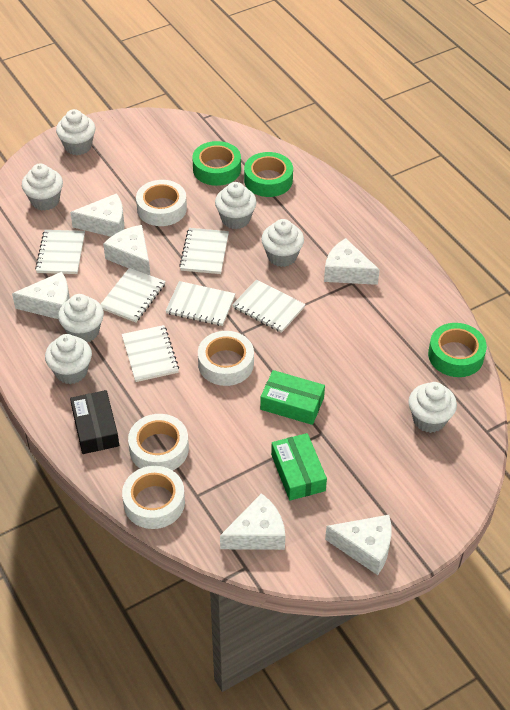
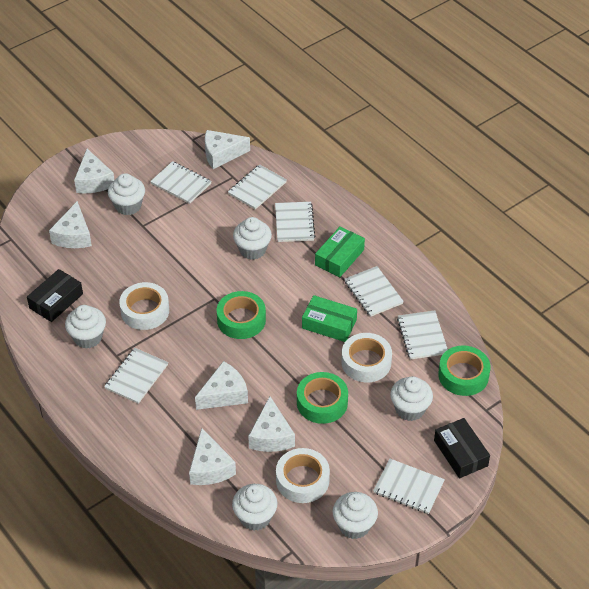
black box: 1 -> 2
white cupcake: 7 -> 6
white notebook: 6 -> 7
white tape: 4 -> 3

